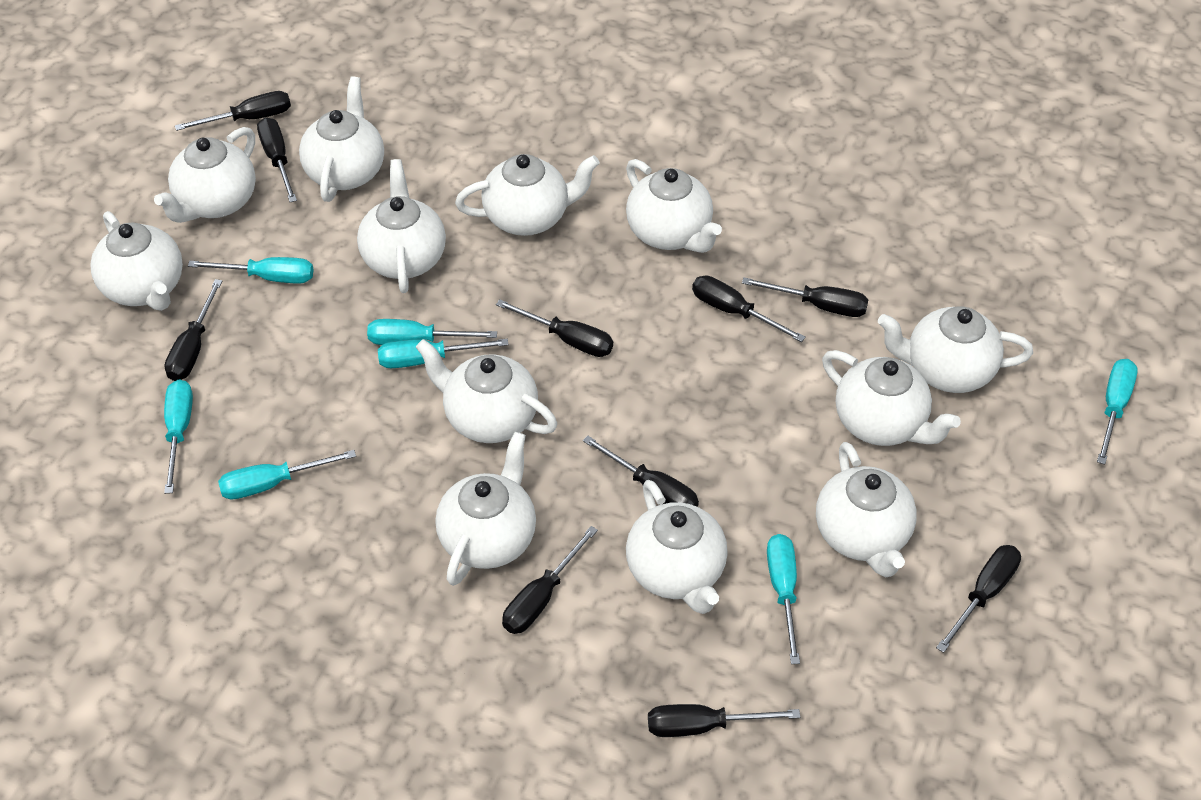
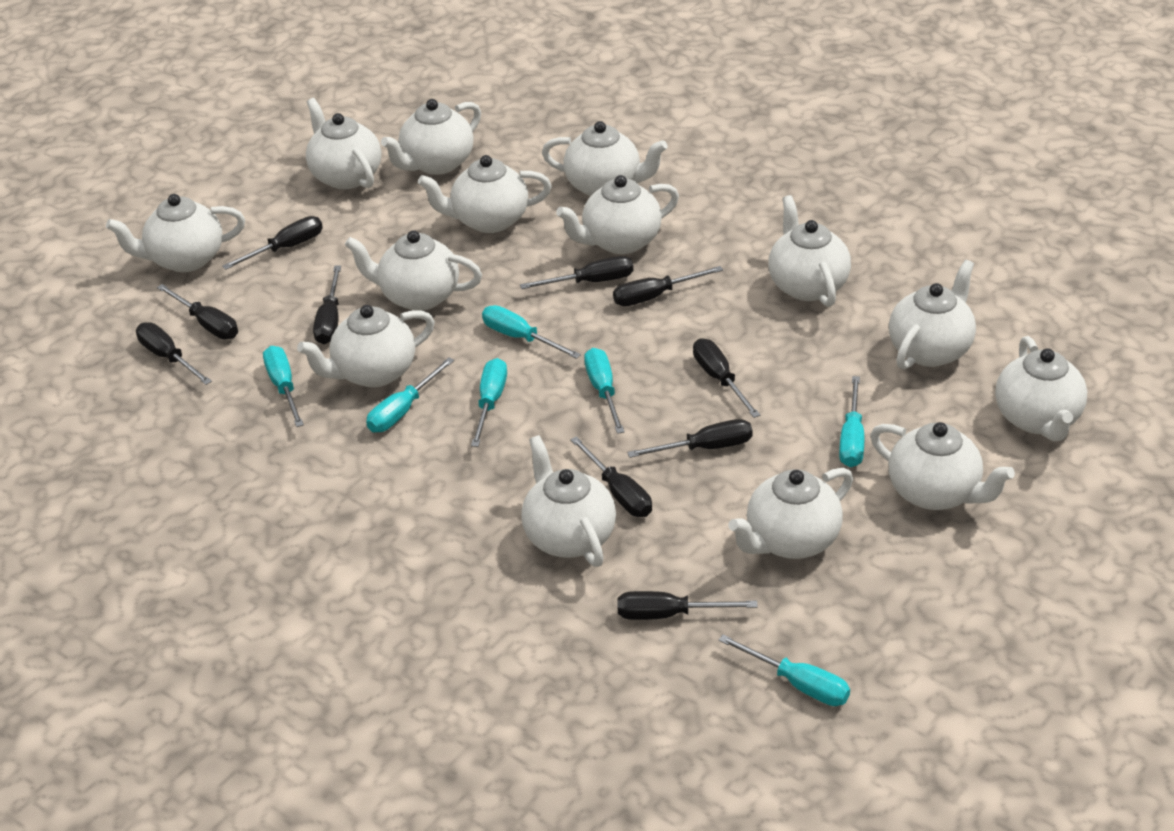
white teapot: 12 -> 14

